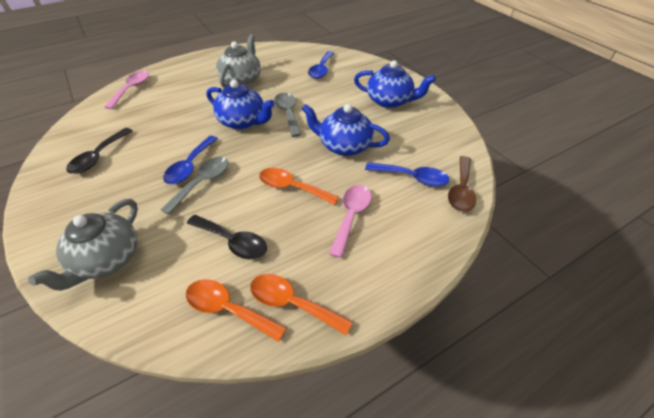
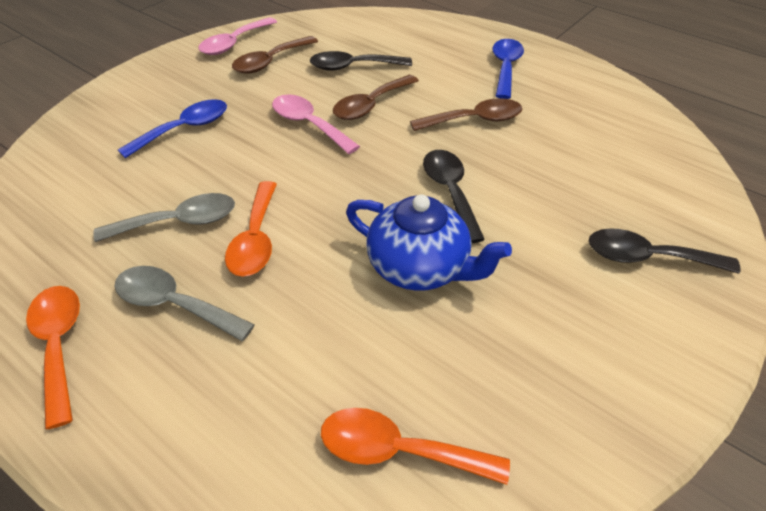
black spoon: 2 -> 3
blue spoon: 3 -> 2
blue teapot: 3 -> 1
brown spoon: 1 -> 3
grey teapot: 2 -> 0

